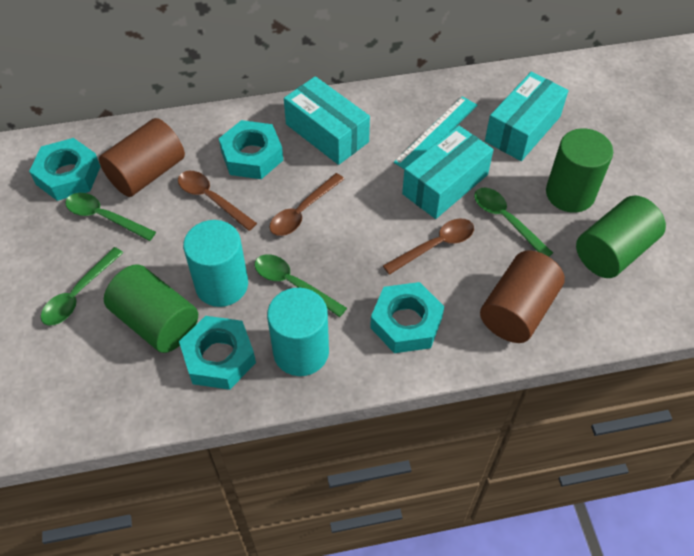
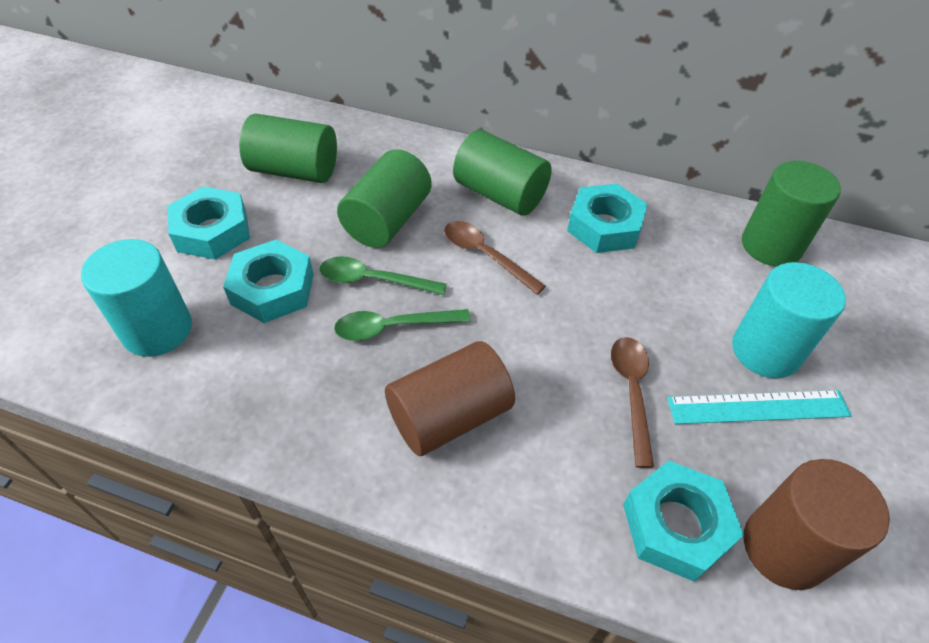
brown spoon: 3 -> 2
green cylinder: 3 -> 4
green spoon: 4 -> 2
turquoise box: 3 -> 0

